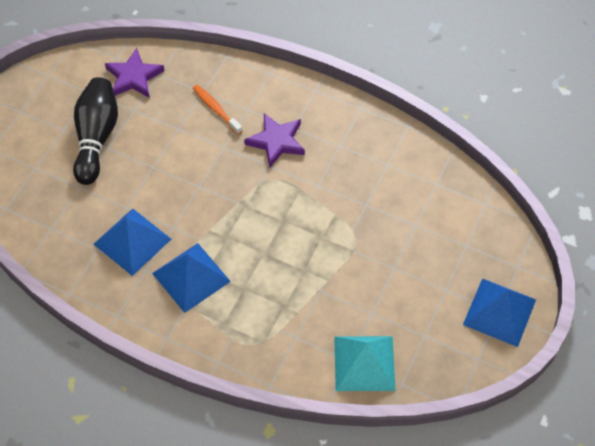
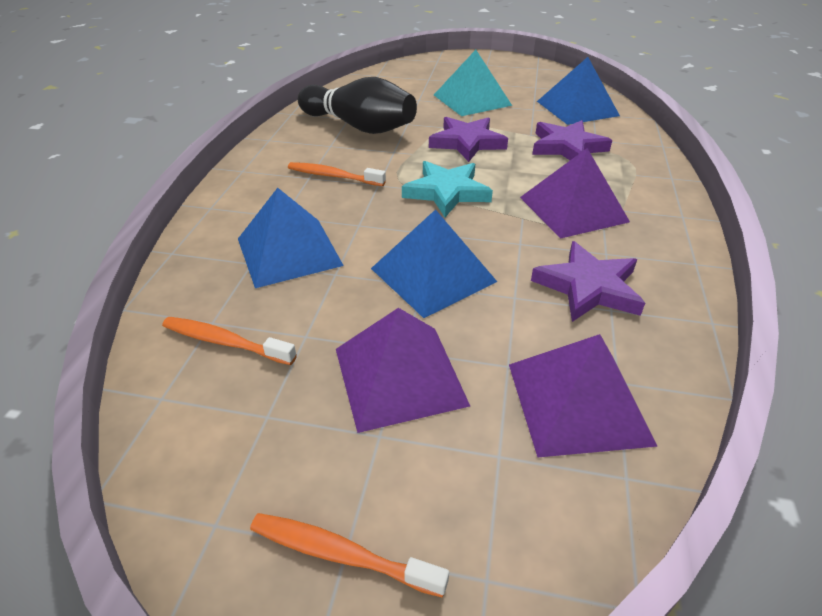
orange toothbrush: 1 -> 3
purple pyramid: 0 -> 3
purple star: 2 -> 3
turquoise star: 0 -> 1

